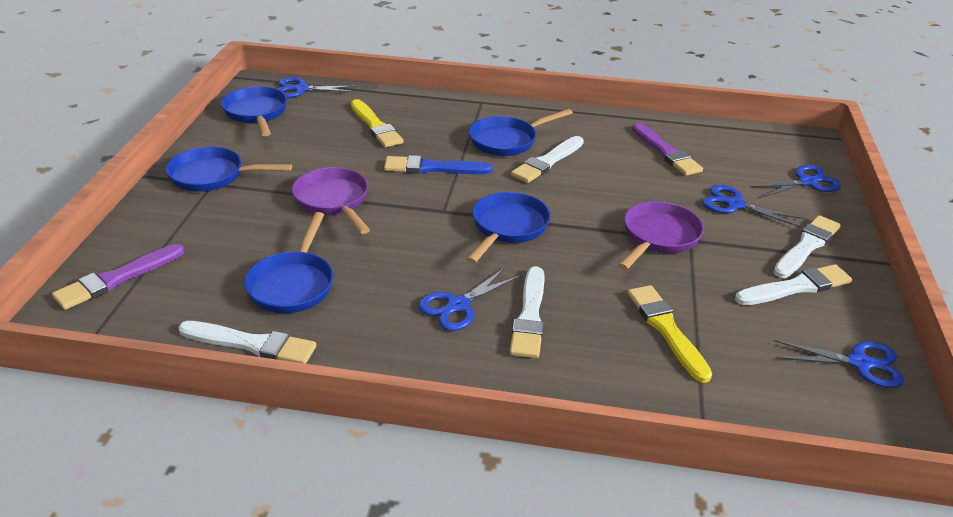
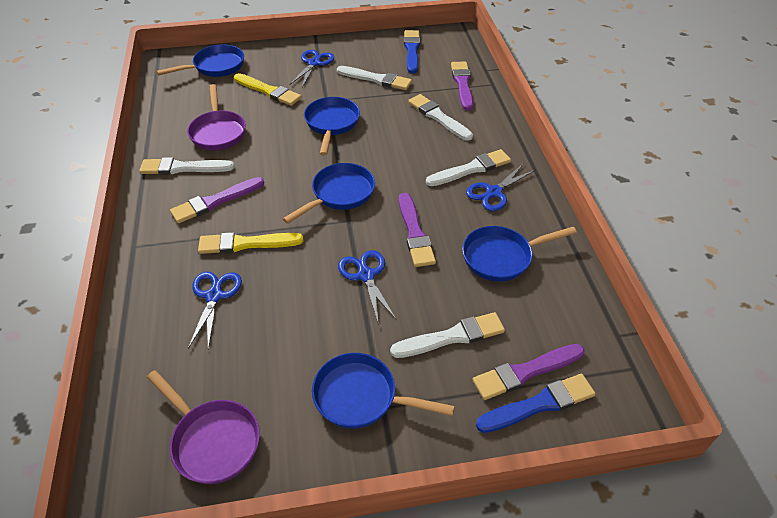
blue brush: 1 -> 2
blue scissors: 5 -> 4
purple brush: 2 -> 4

